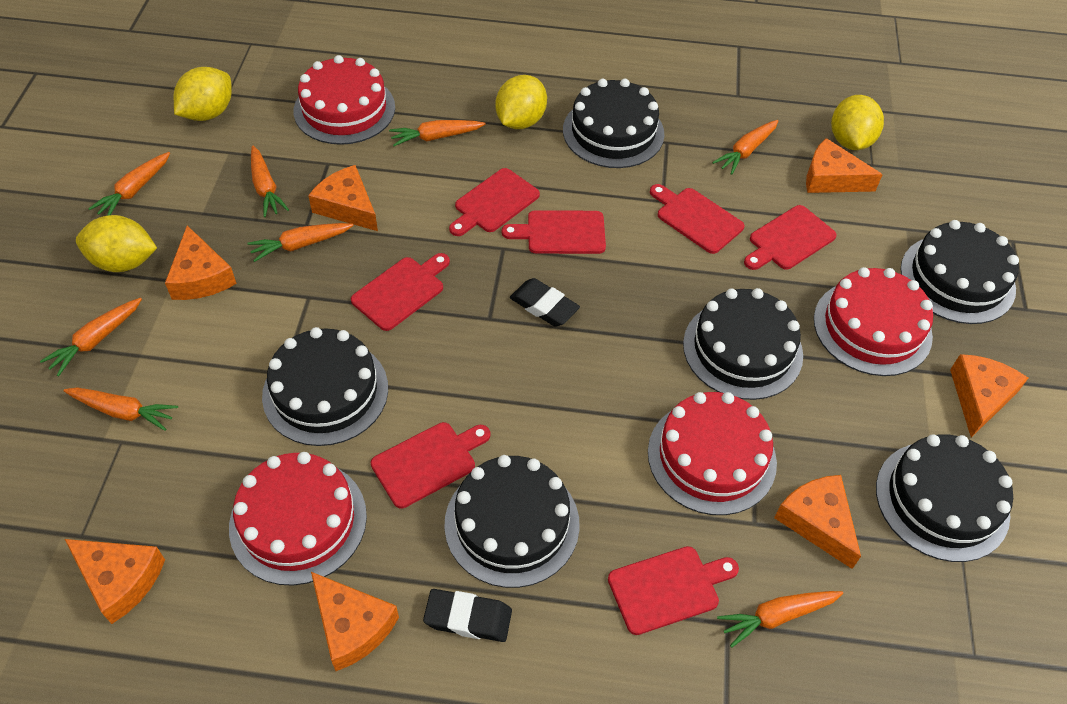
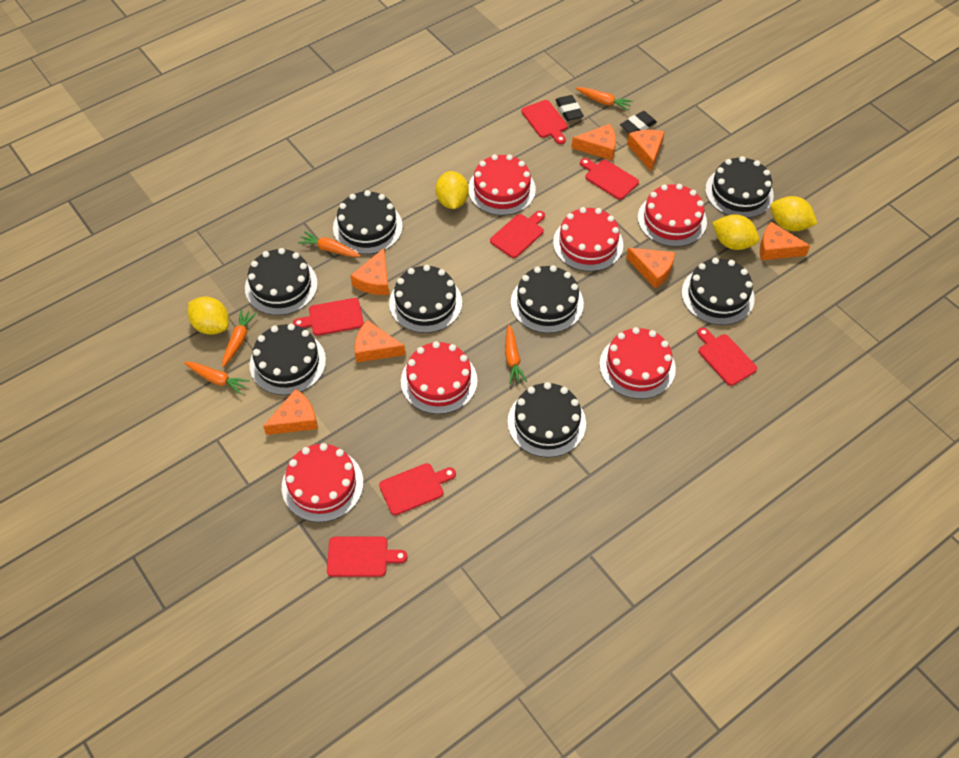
black cake: 6 -> 8
orange carrot: 8 -> 5
red cake: 4 -> 6

